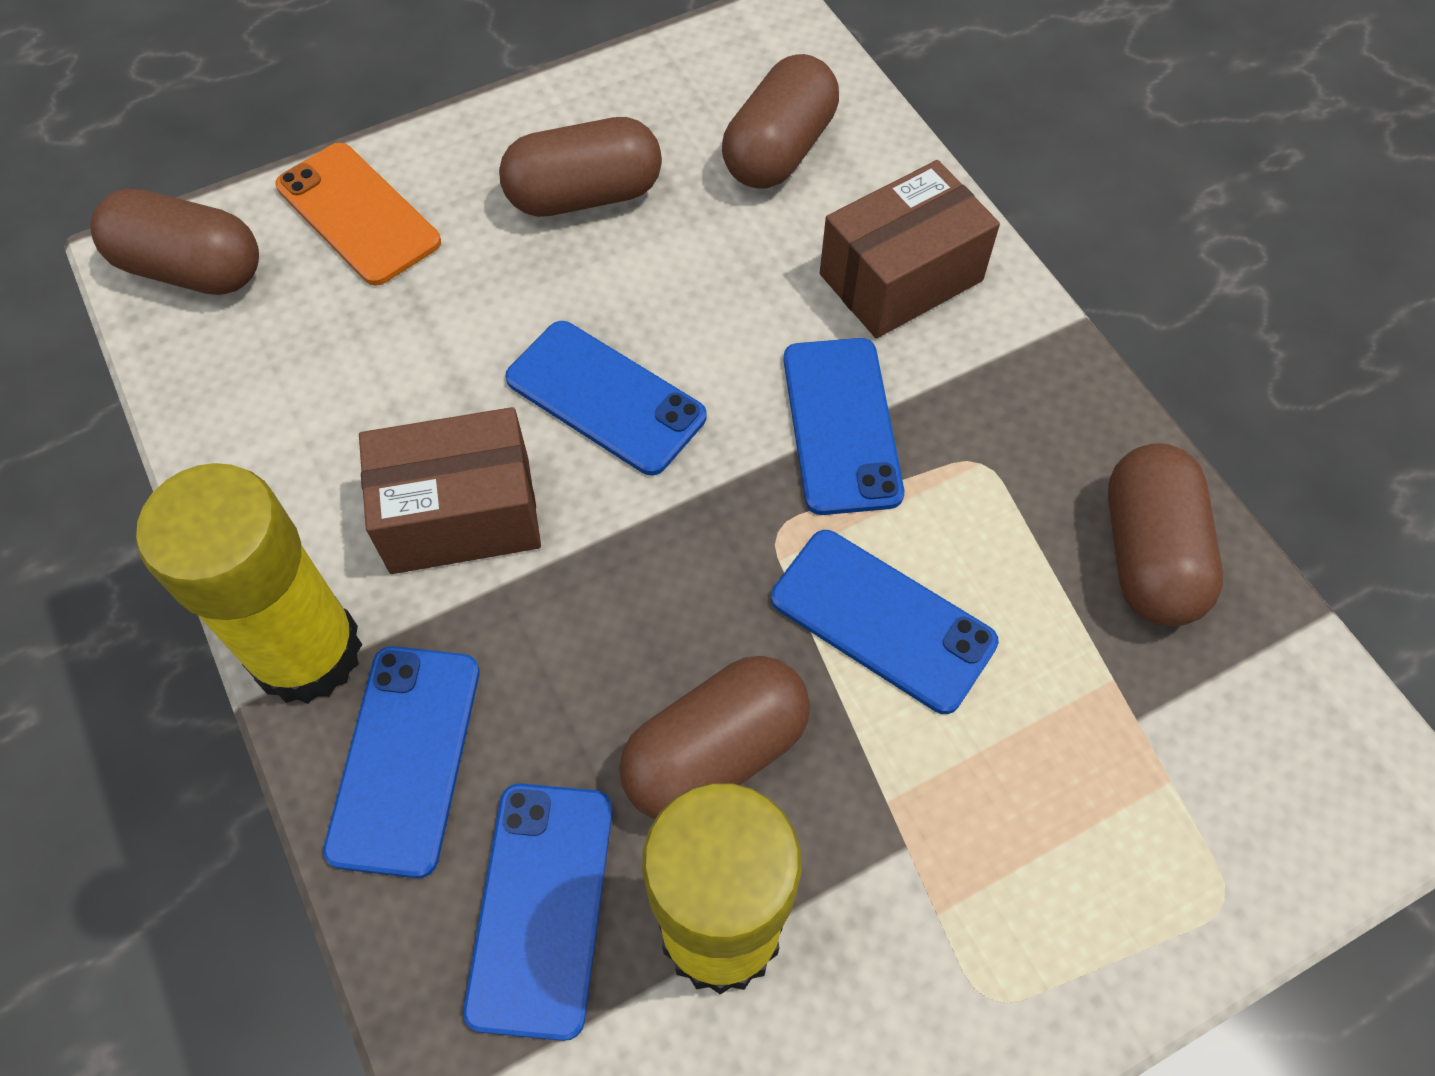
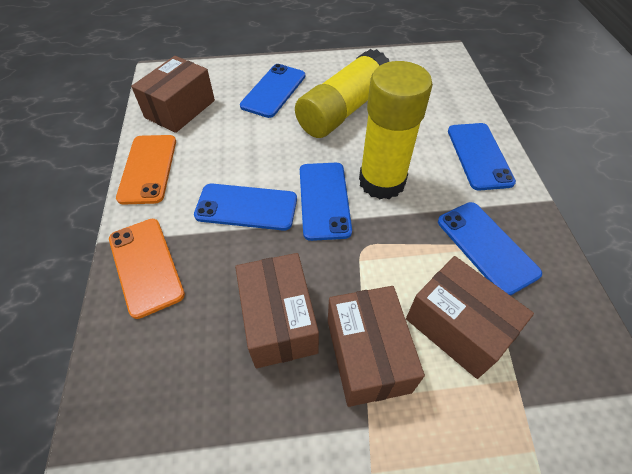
brown box: 2 -> 4
brown capsule: 5 -> 0
orange phone: 1 -> 2

